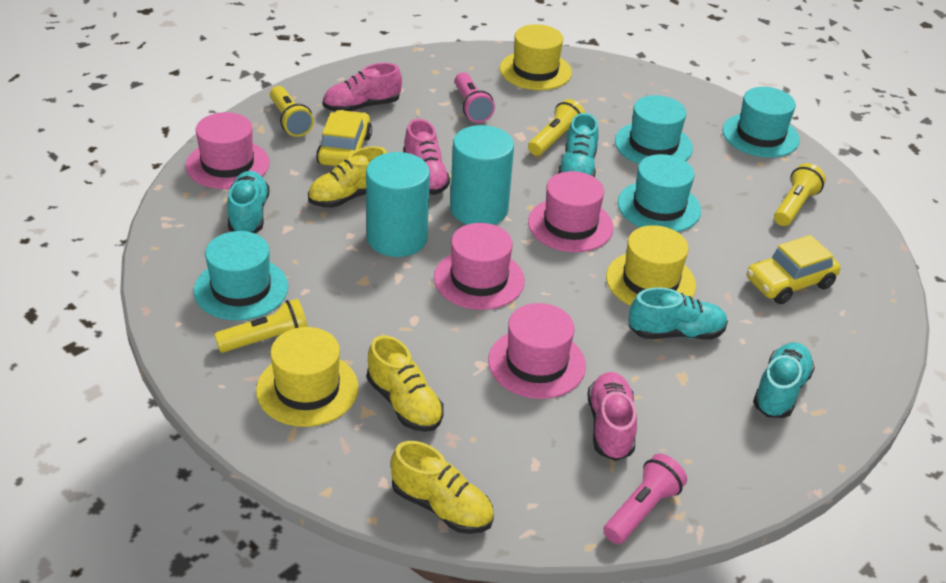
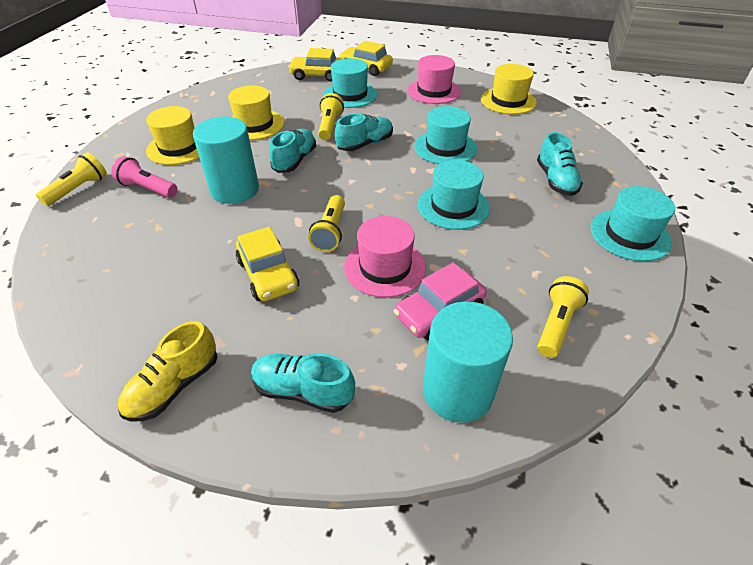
pink car: 0 -> 1
pink flashlight: 2 -> 1
pink hat: 4 -> 2
pink shoe: 3 -> 0
yellow car: 2 -> 3
yellow shoe: 3 -> 1

